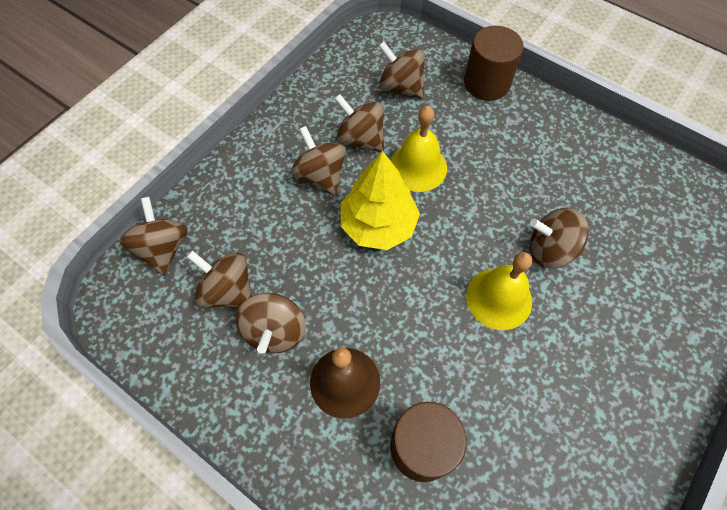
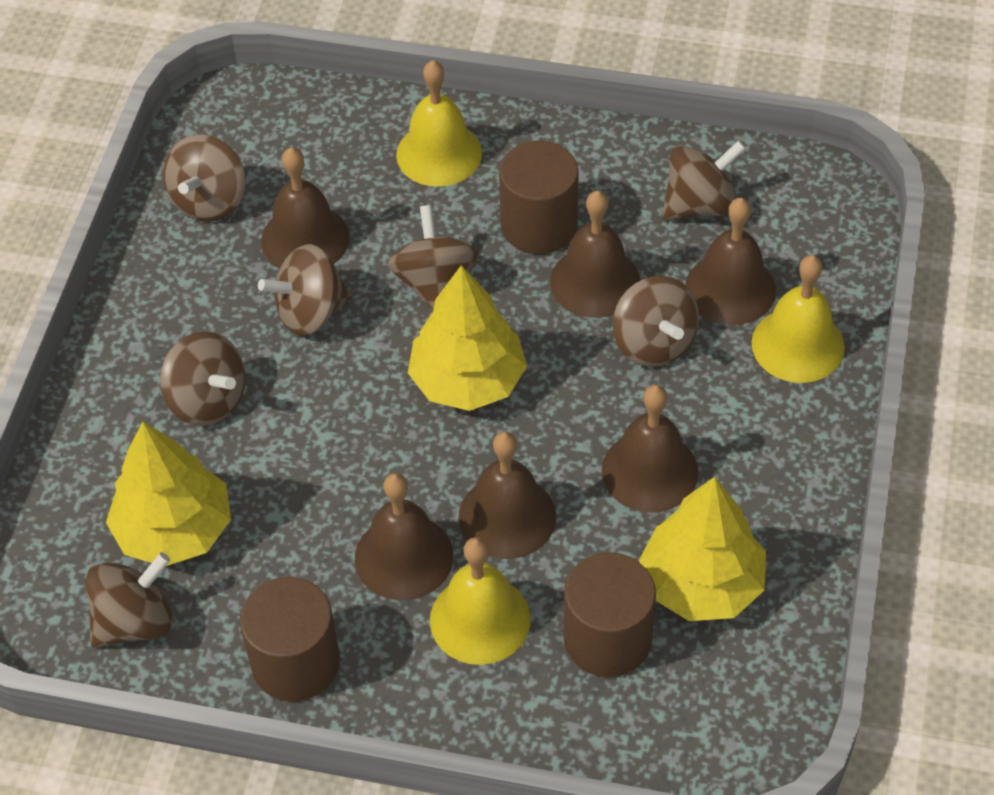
brown bell: 1 -> 6
brown cylinder: 2 -> 3
yellow bell: 2 -> 3
yellow tree: 1 -> 3

